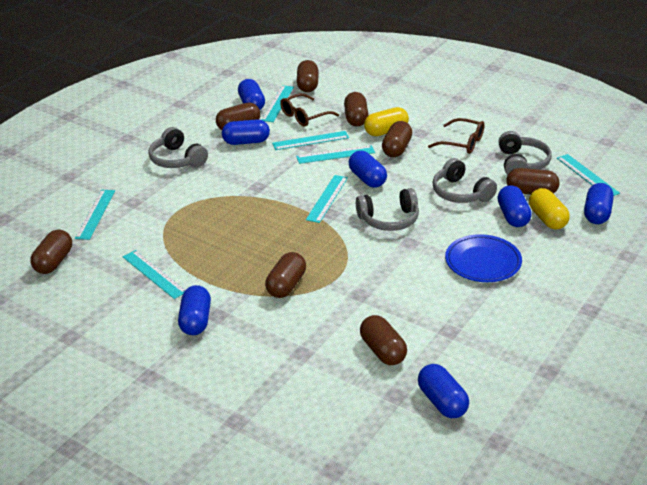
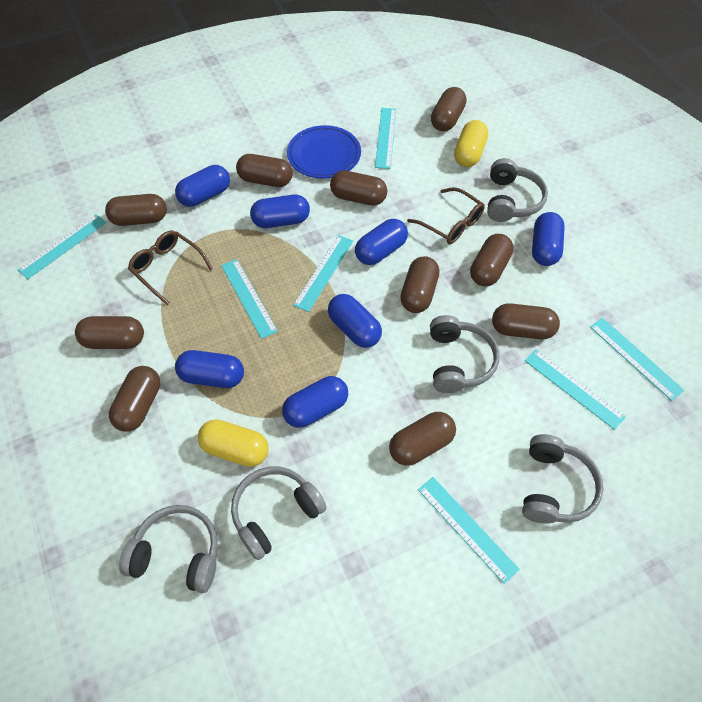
brown capsule: 8 -> 10
grey headphones: 4 -> 5

